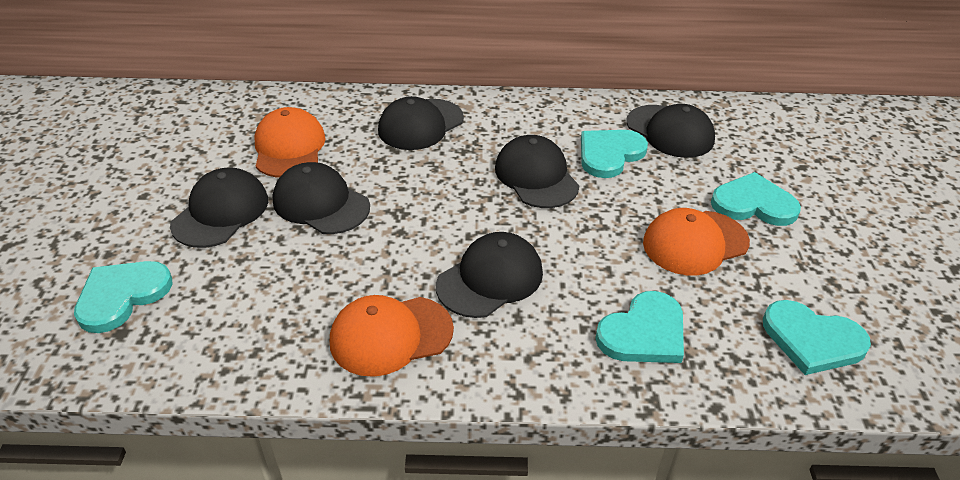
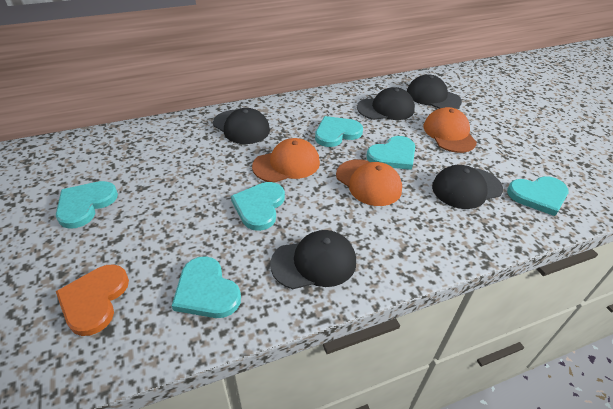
black cap: 6 -> 5
orange heart: 0 -> 1
turquoise heart: 5 -> 6

